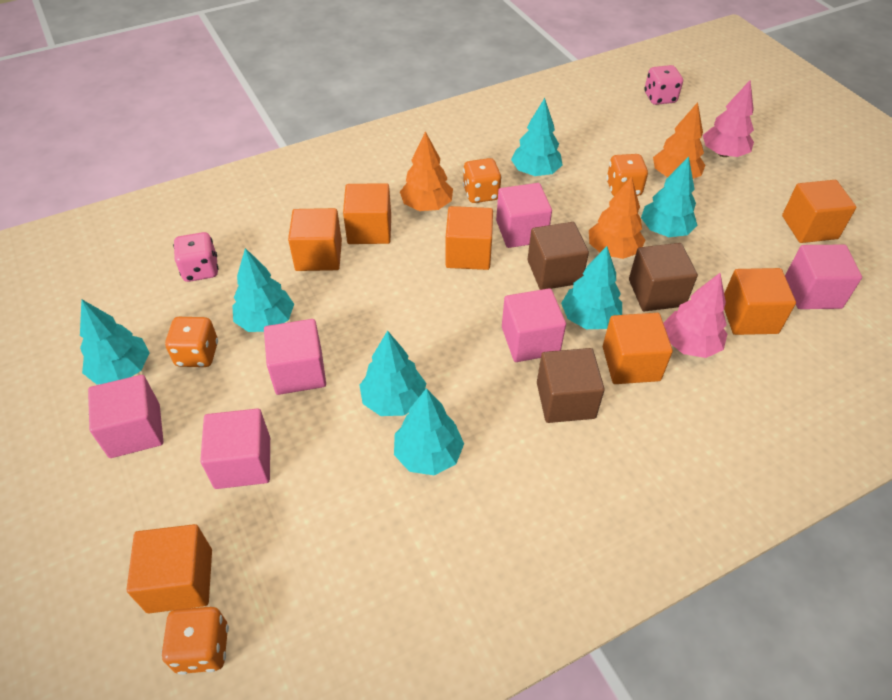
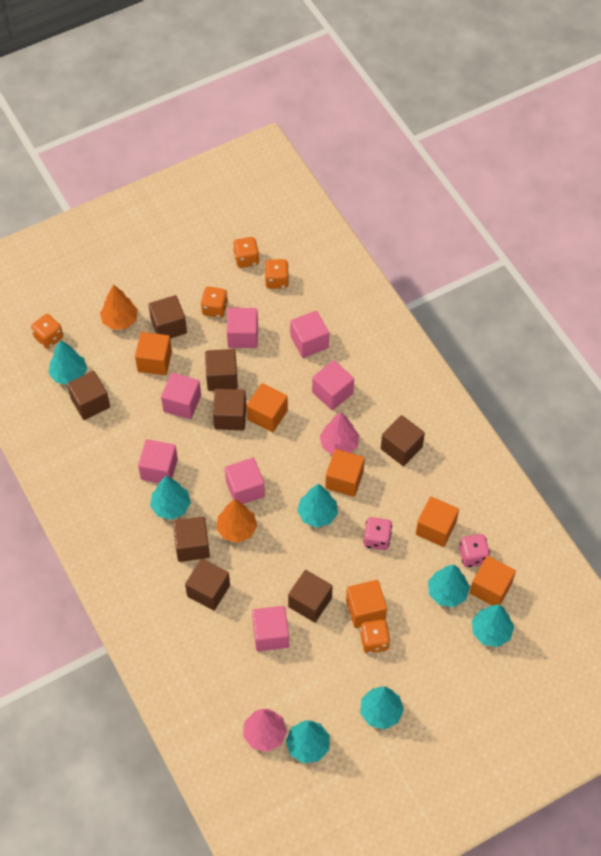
brown cube: 3 -> 8
orange cube: 7 -> 6
orange dice: 4 -> 5
orange tree: 3 -> 2
pink cube: 6 -> 7

